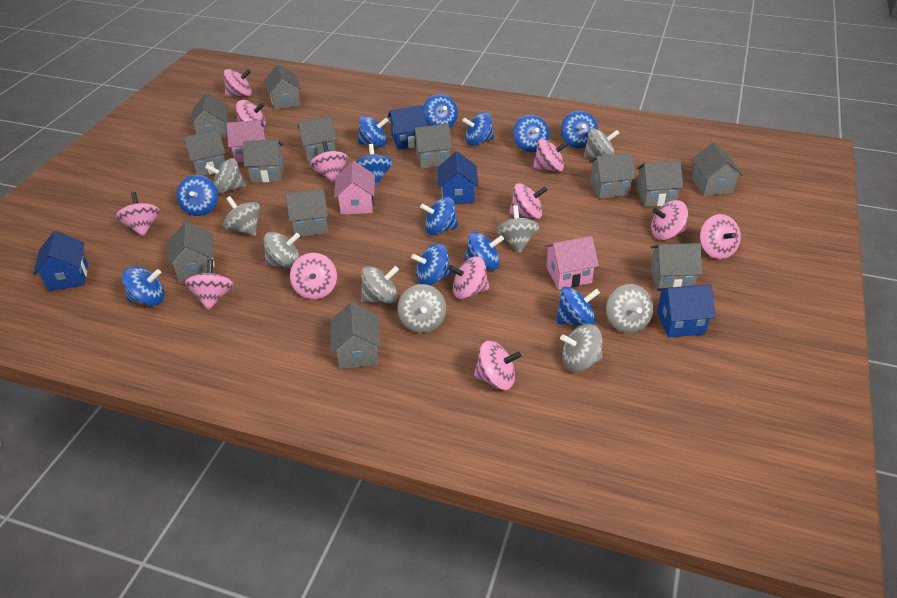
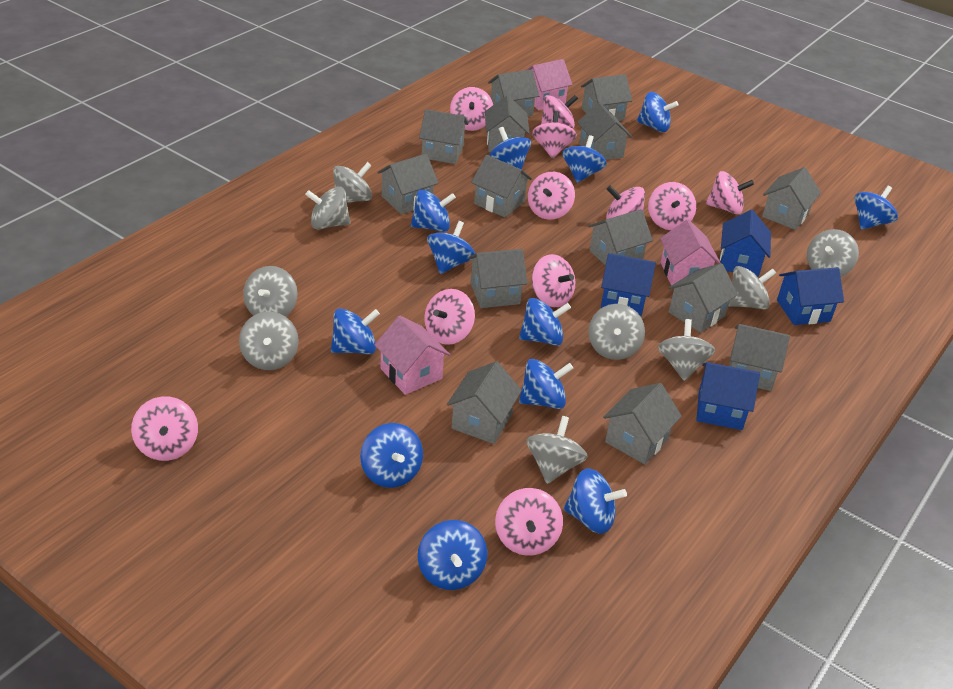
grey house: 13 -> 14
pink spinning top: 12 -> 11

